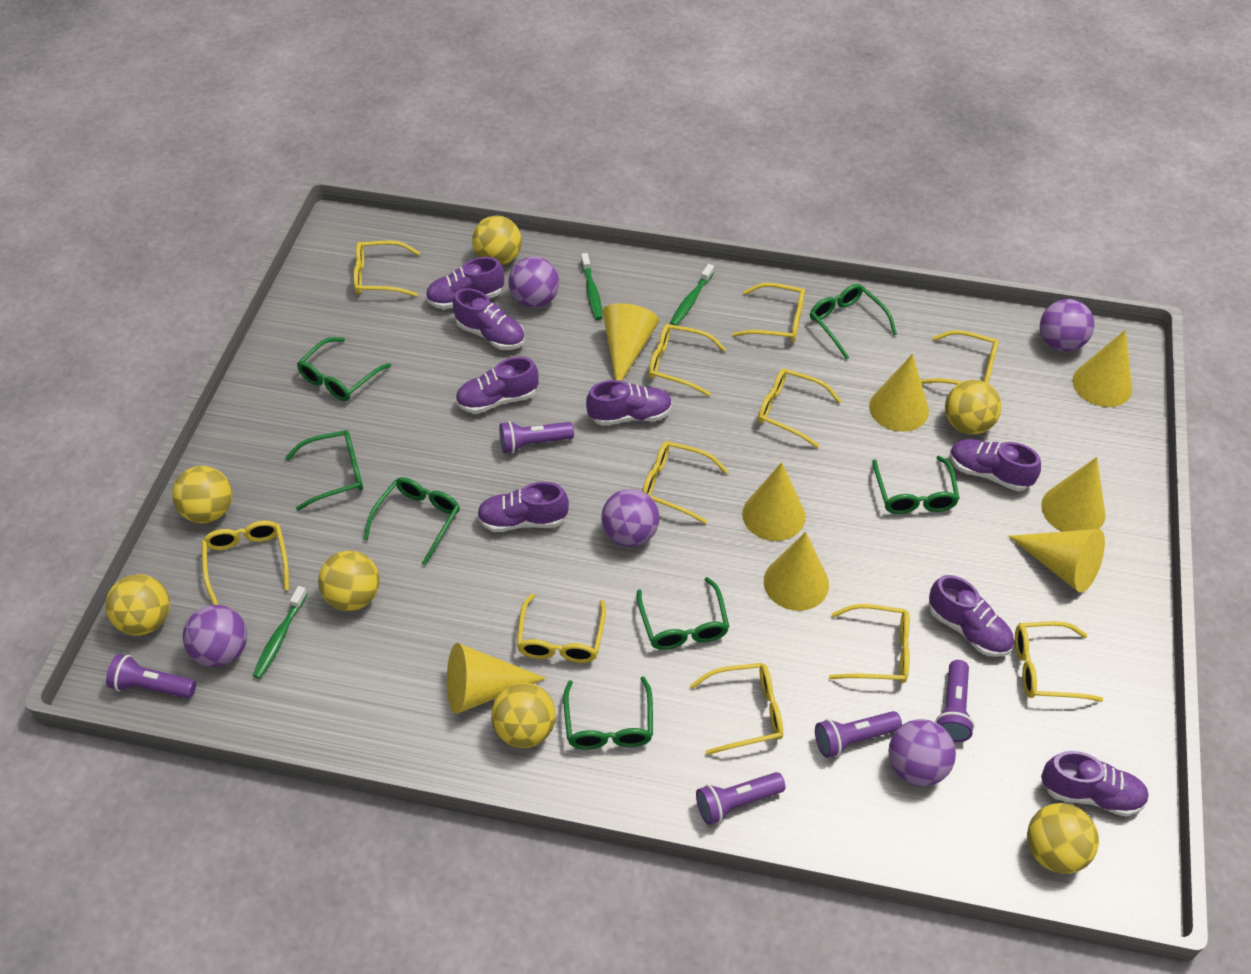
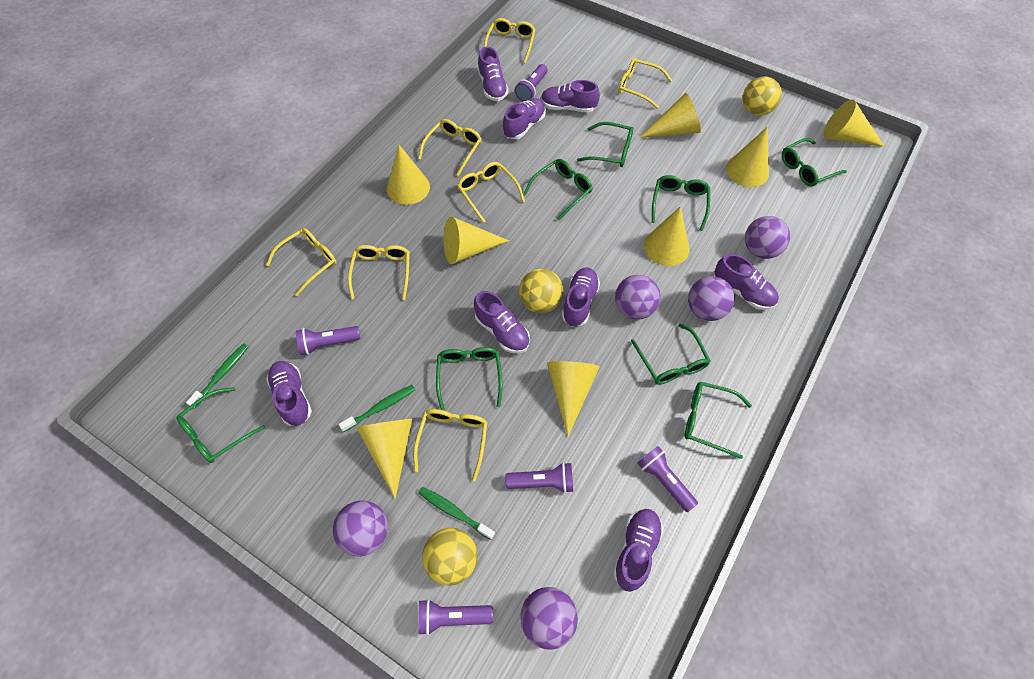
green glasses: 7 -> 8
yellow ball: 7 -> 3
yellow glasses: 11 -> 7

